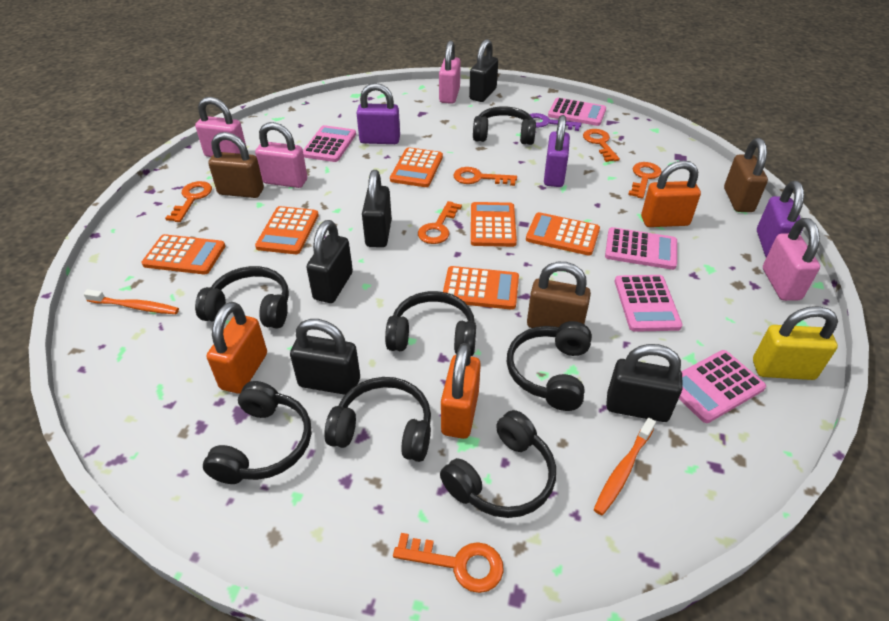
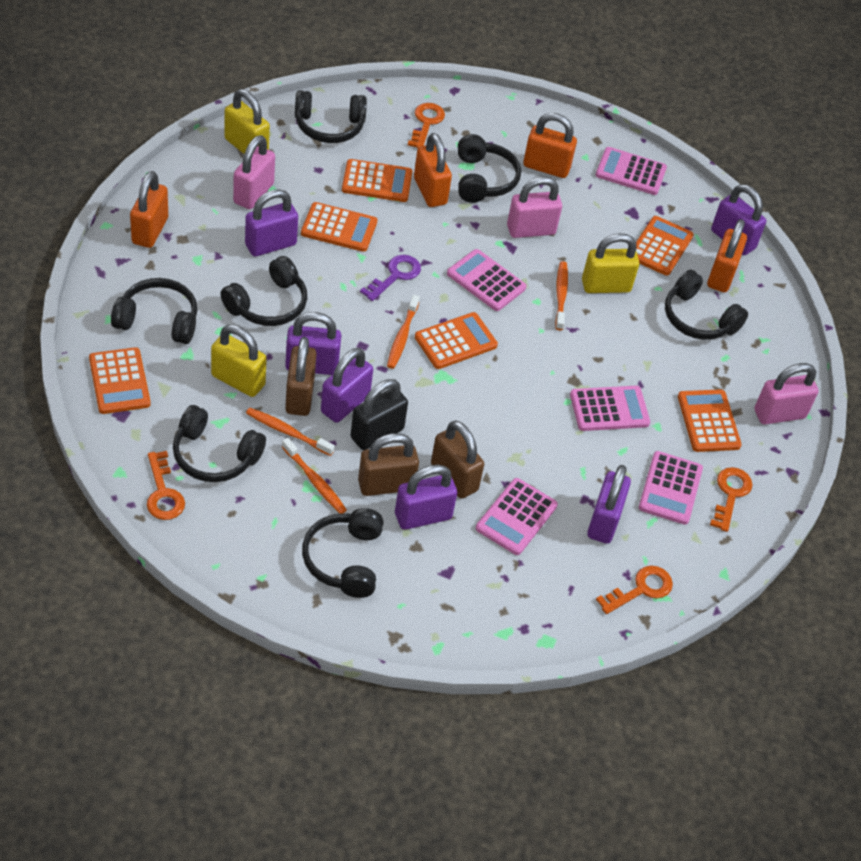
black padlock: 5 -> 1
orange key: 6 -> 4
orange padlock: 3 -> 4
orange toothbrush: 2 -> 4
pink padlock: 4 -> 3
purple padlock: 3 -> 6
yellow padlock: 1 -> 3

